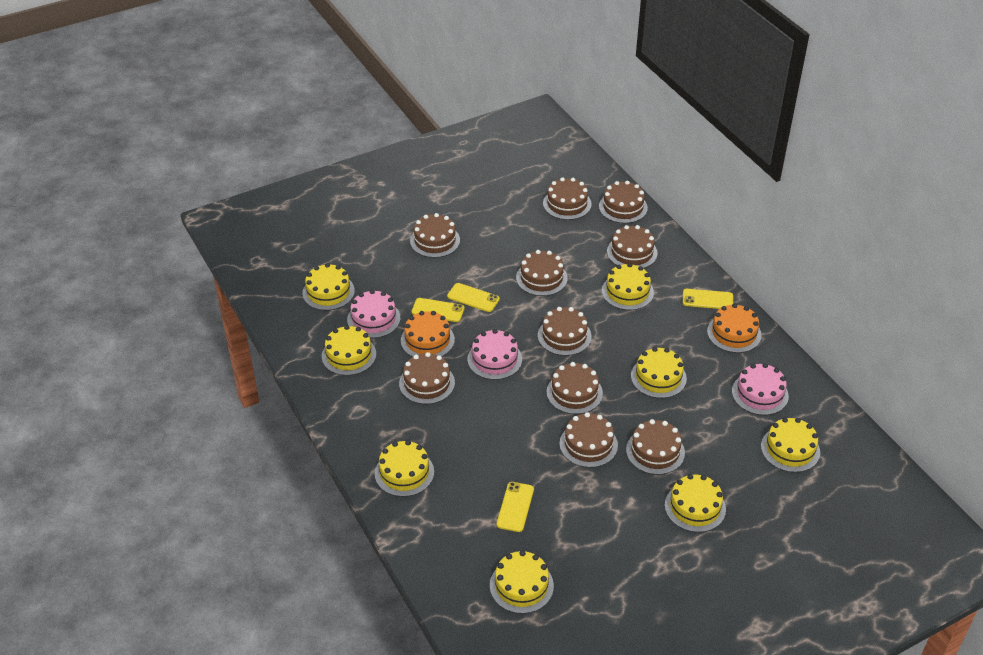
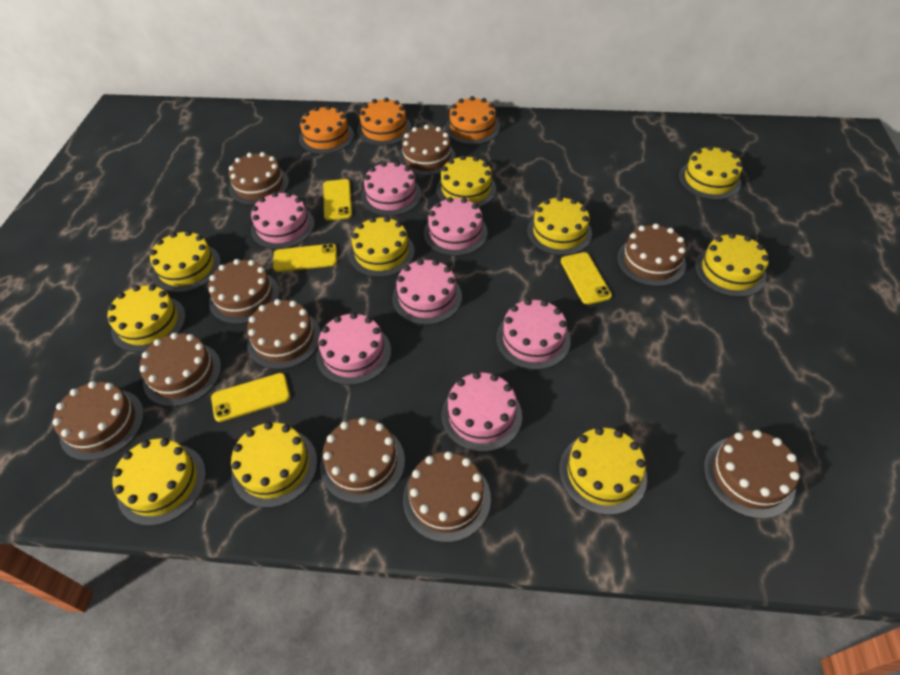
orange cake: 2 -> 3
pink cake: 3 -> 7
yellow cake: 8 -> 10

